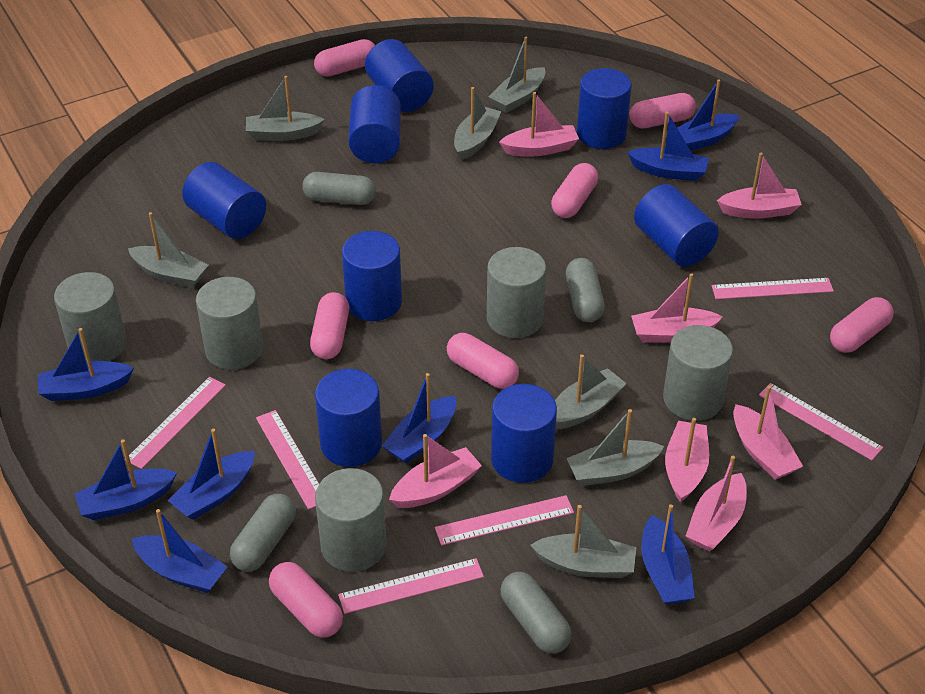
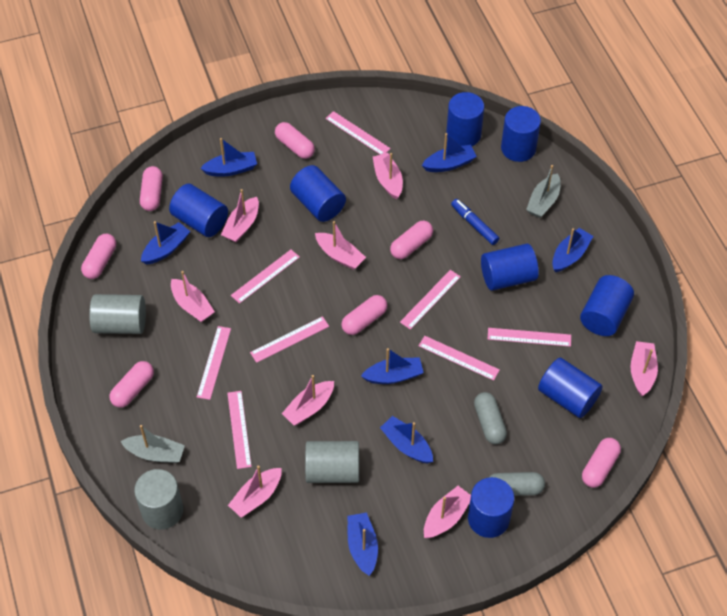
blue boat: 8 -> 7
blue marker: 0 -> 1
grey boat: 7 -> 2
grey capsule: 4 -> 2
grey cylinder: 5 -> 3
pink boat: 7 -> 8
pink ruler: 6 -> 8

